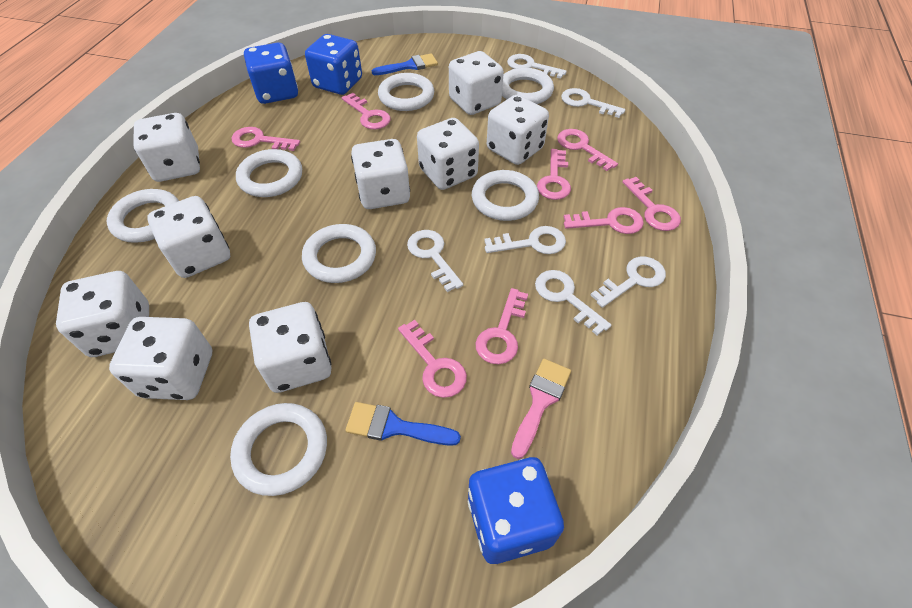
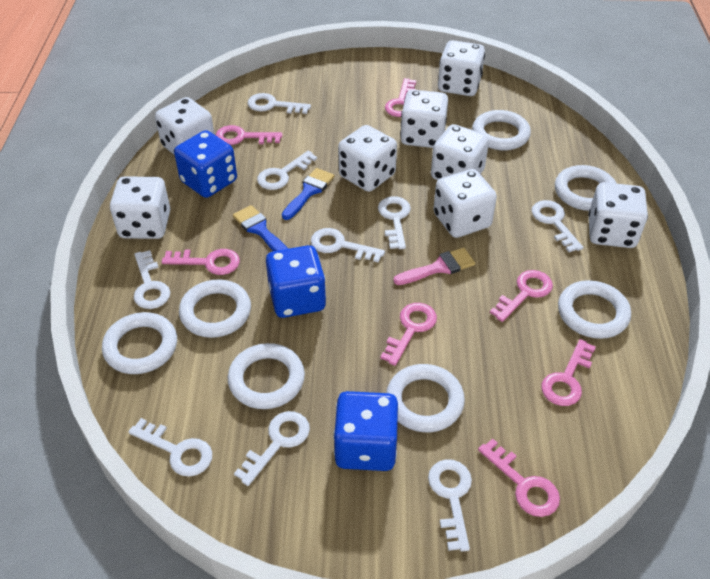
pink key: 8 -> 7
white dice: 9 -> 8
white key: 6 -> 9

